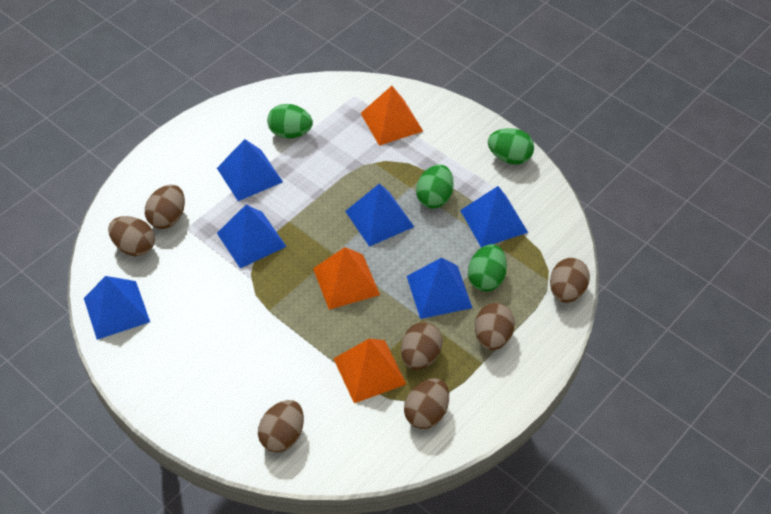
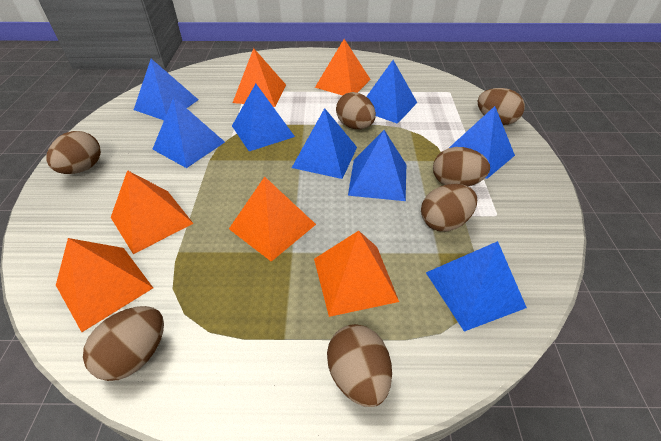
blue pyramid: 6 -> 8
green egg: 4 -> 0
orange pyramid: 3 -> 6

